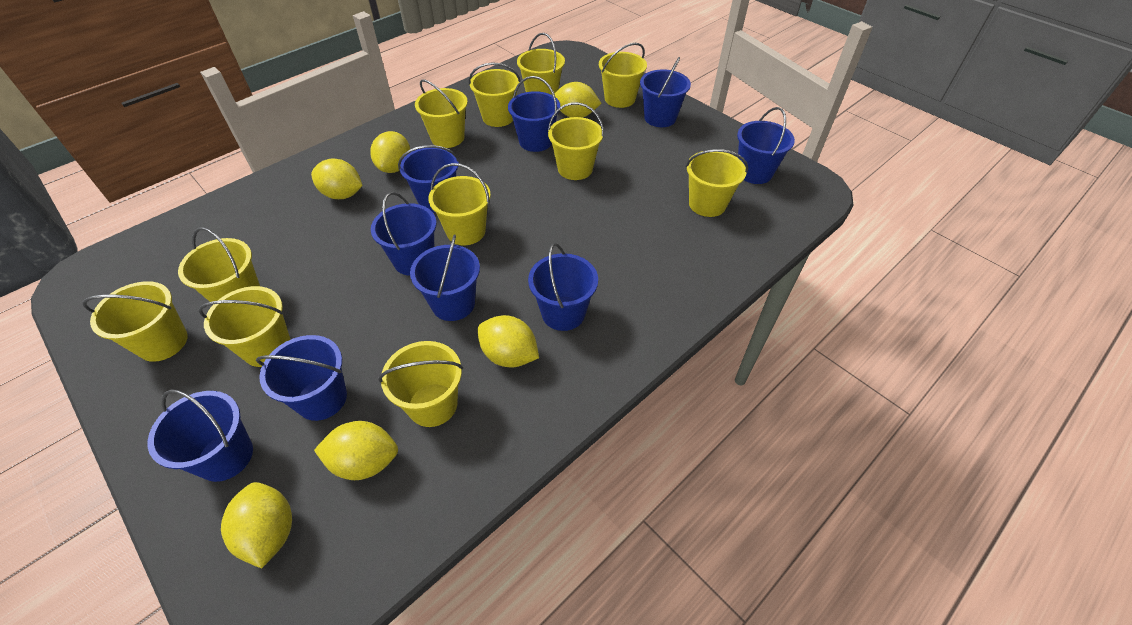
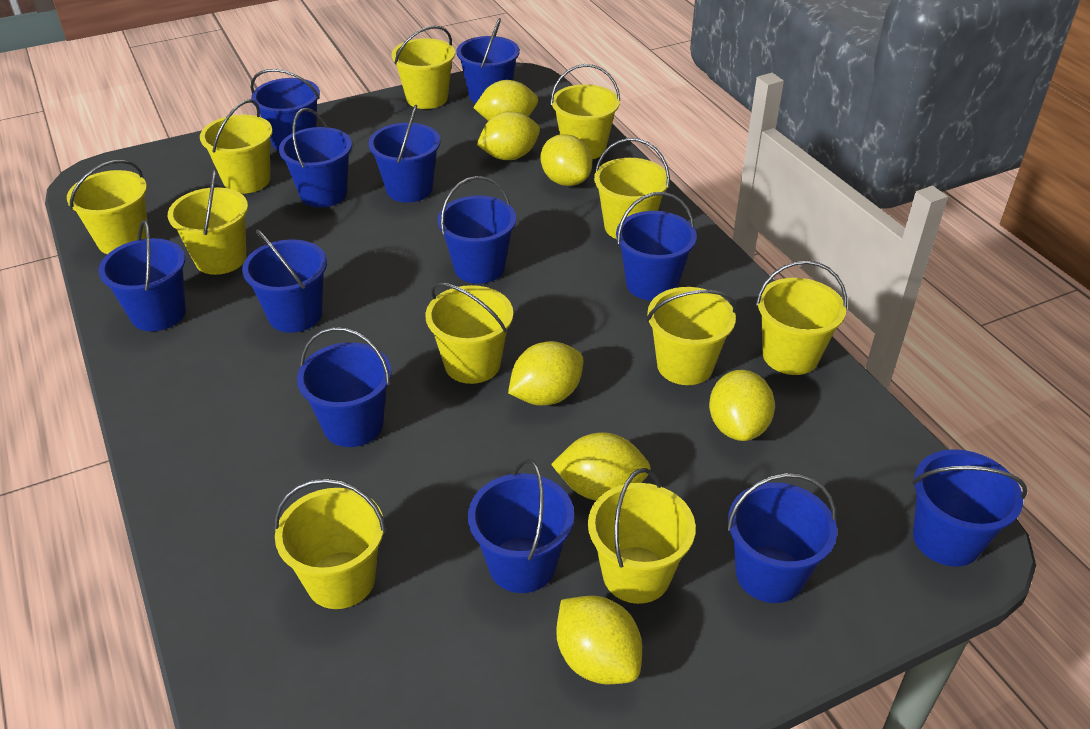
blue bucket: 9 -> 12
yellow lemon: 6 -> 7

